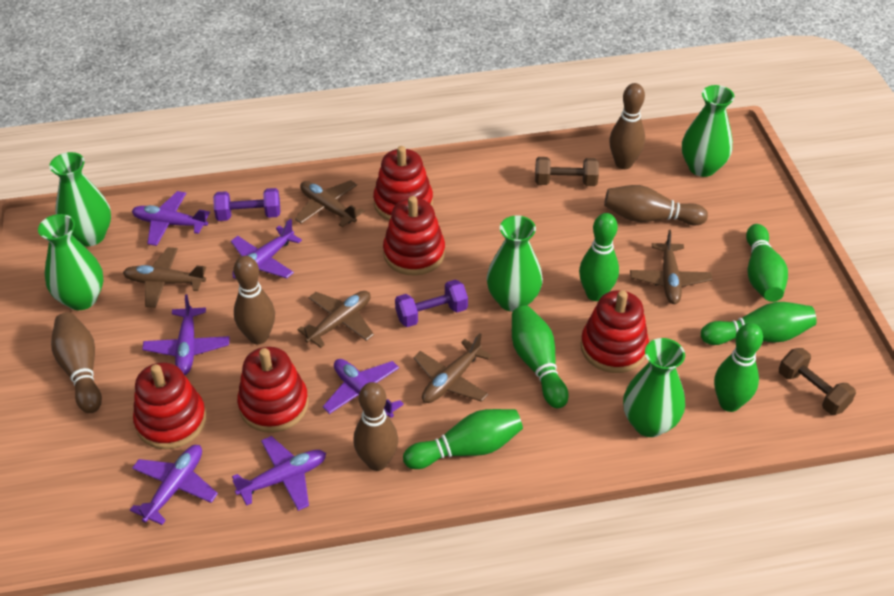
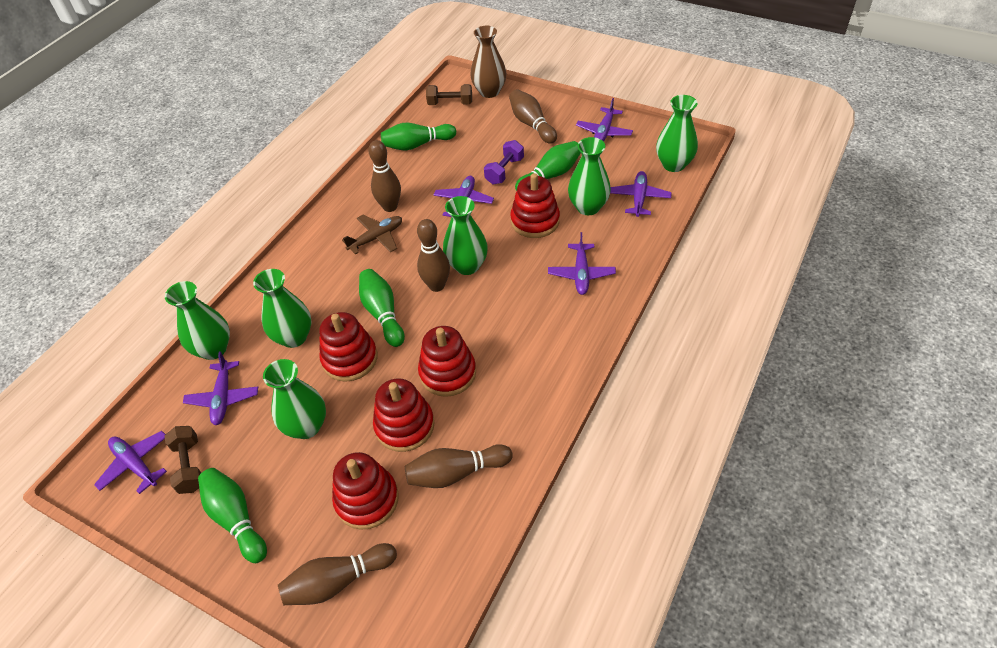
brown plane: 5 -> 1
brown vase: 0 -> 1
green bowling pin: 6 -> 4
green vase: 5 -> 6
purple dumbbell: 2 -> 1

